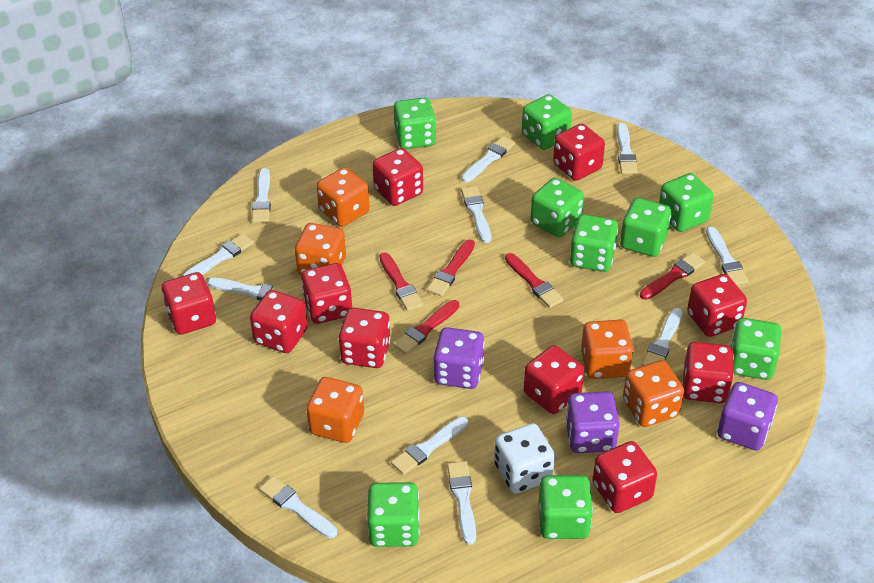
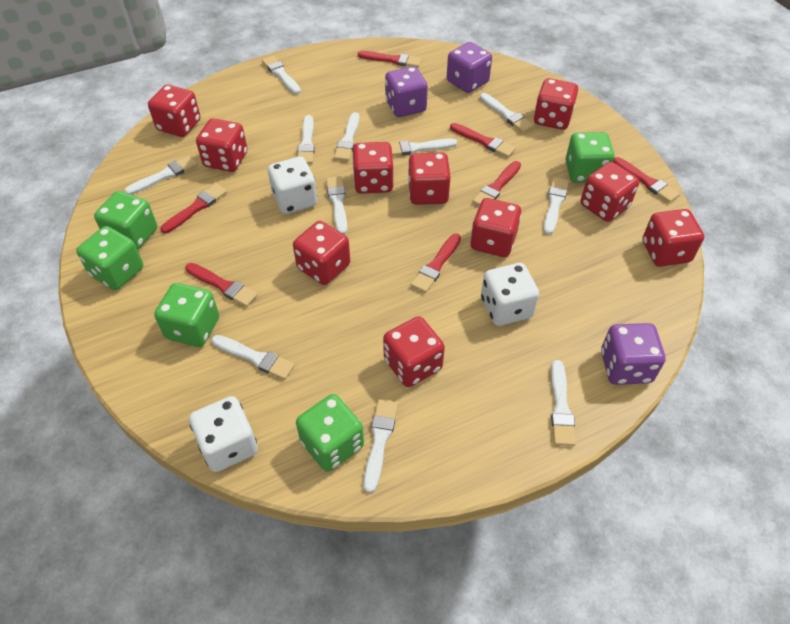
green dice: 9 -> 5
orange dice: 5 -> 0
red brush: 5 -> 7
white dice: 1 -> 3

